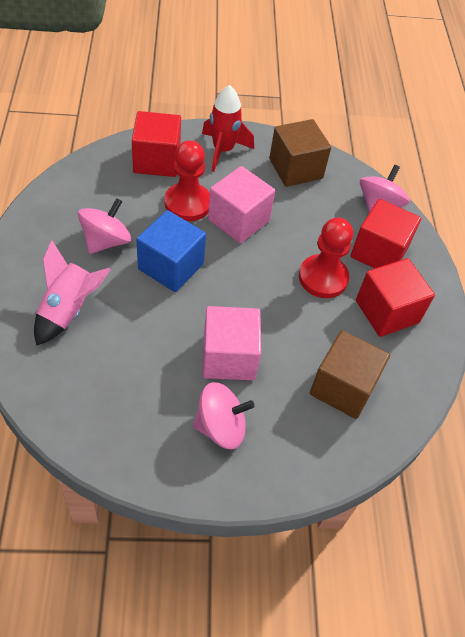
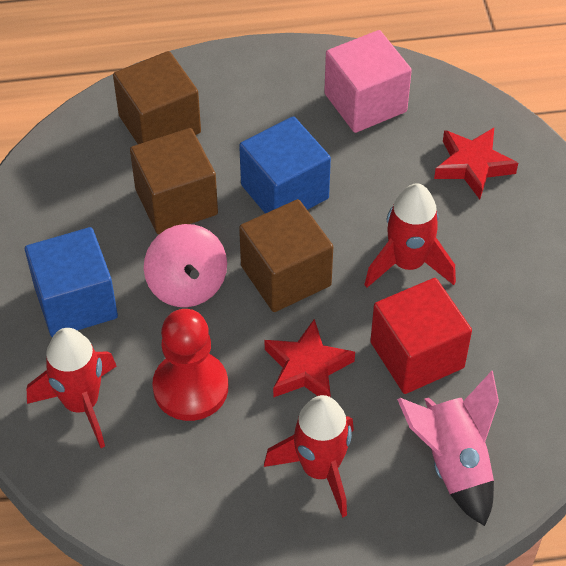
blue cube: 1 -> 2
brown cube: 2 -> 3
pink cube: 2 -> 1
pink spinning top: 3 -> 1
red cube: 3 -> 1
red pawn: 2 -> 1
red rocket: 1 -> 3
red star: 0 -> 2

